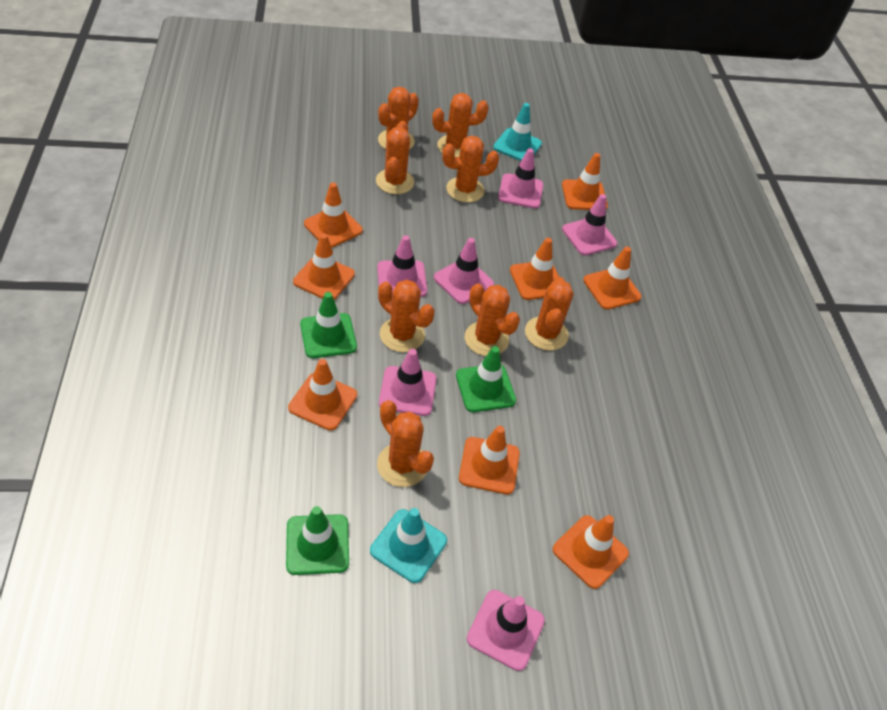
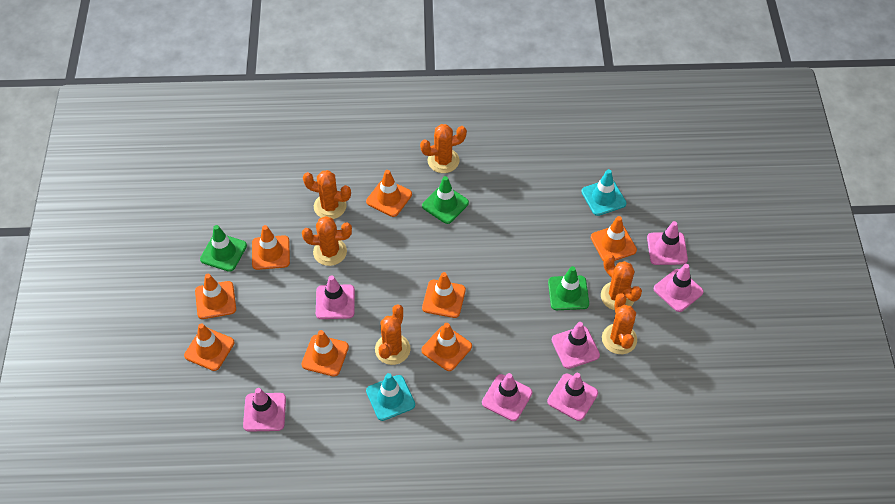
orange cactus: 8 -> 6
pink traffic cone: 6 -> 7

